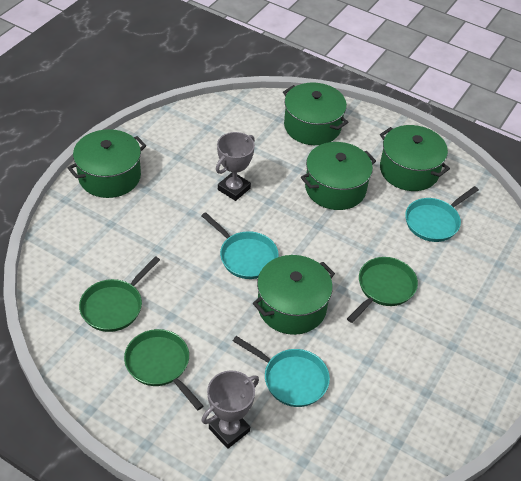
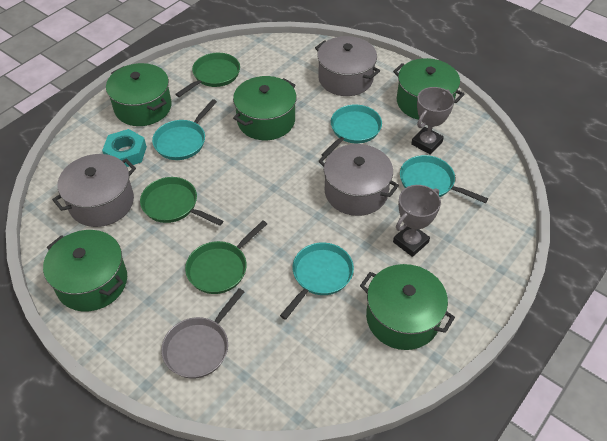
grey pan: 0 -> 1
grey pot: 0 -> 3
turquoise nut: 0 -> 1
turquoise pan: 3 -> 4

